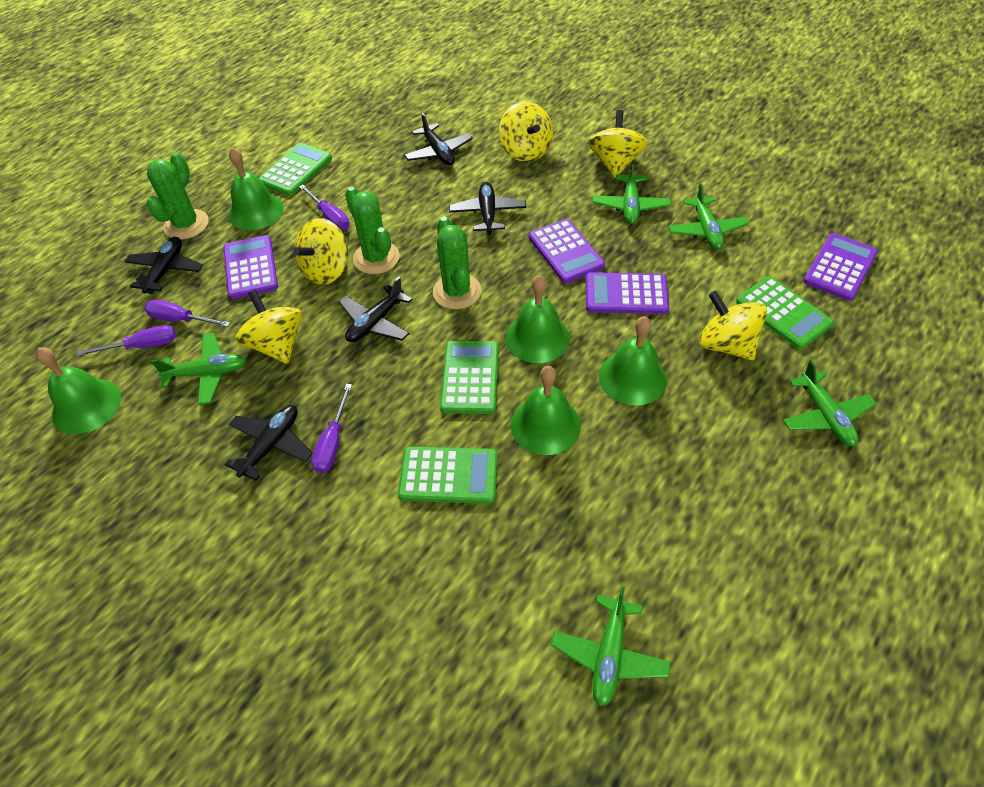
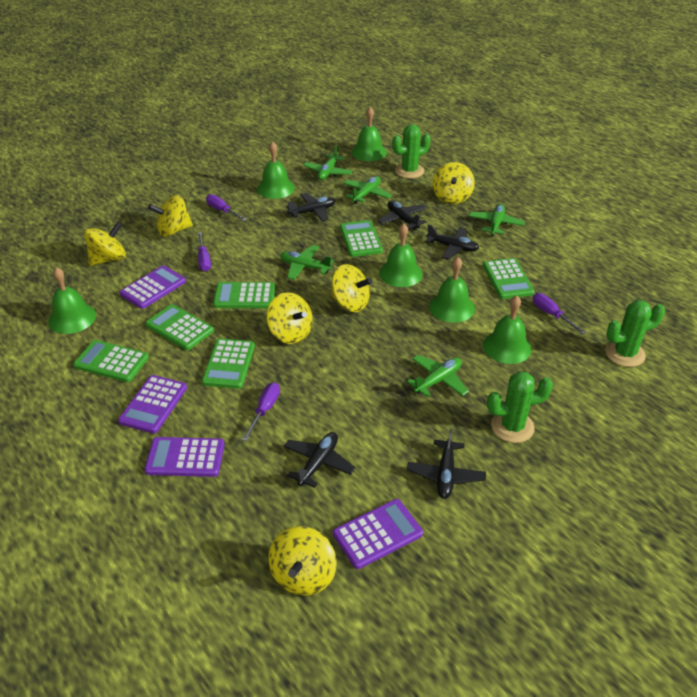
green bell: 5 -> 6
green calculator: 4 -> 6
yellow spinning top: 5 -> 6

